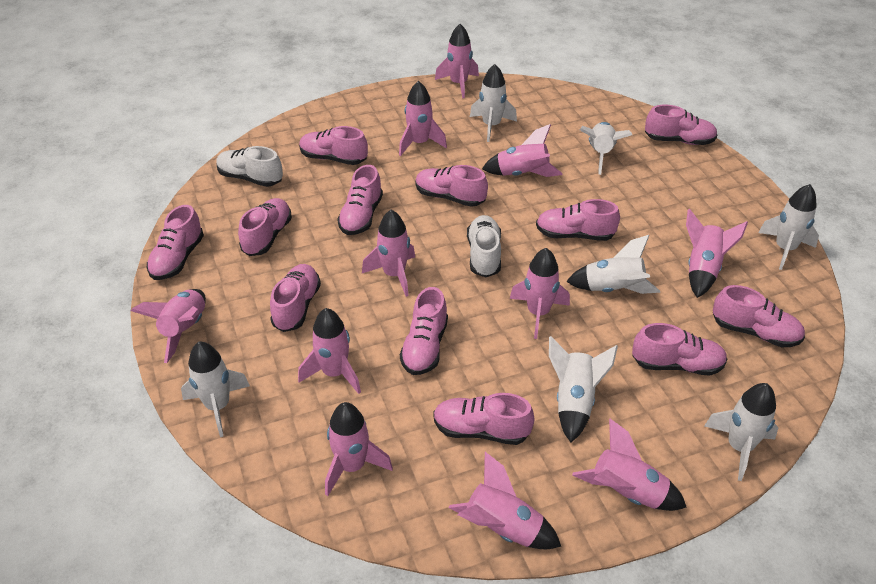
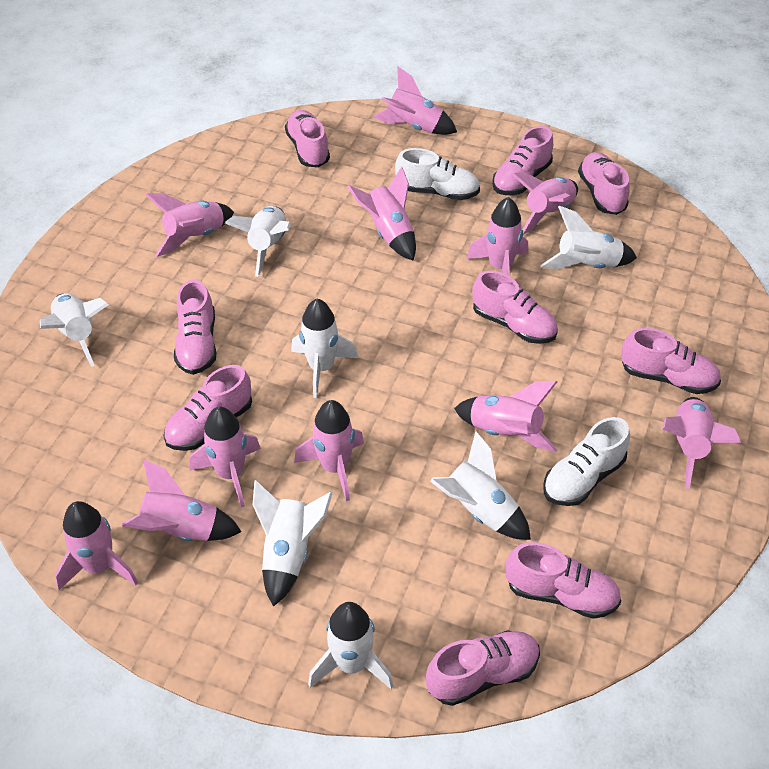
pink shoe: 12 -> 9

